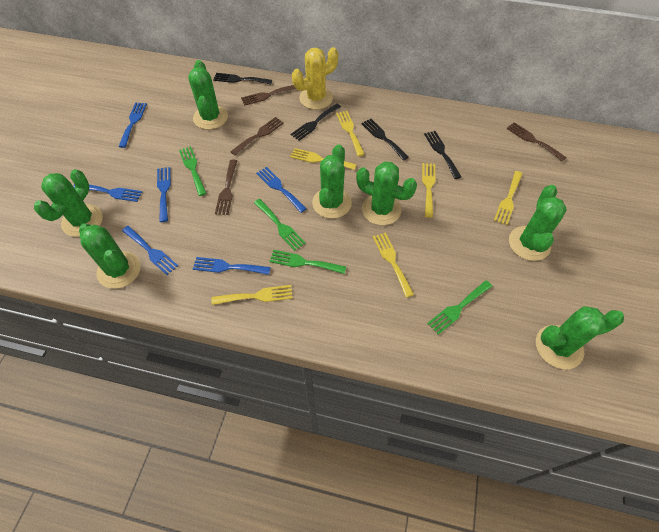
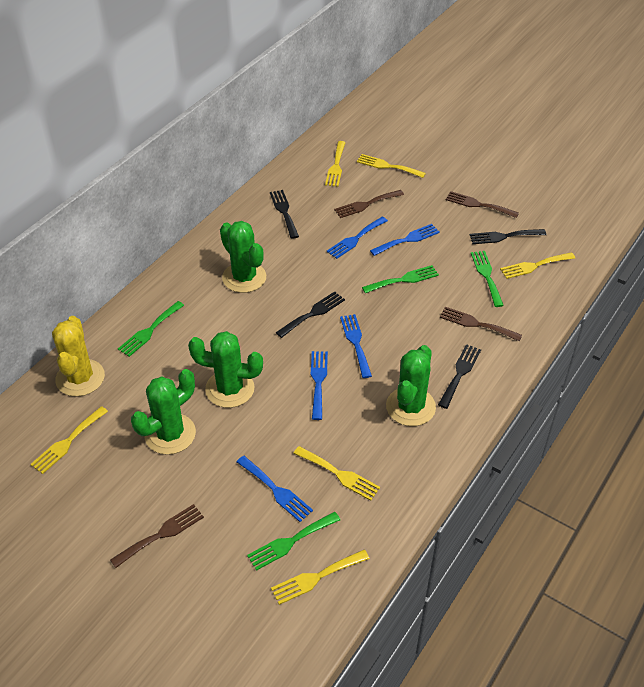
blue fork: 6 -> 5
green cactus: 7 -> 4

